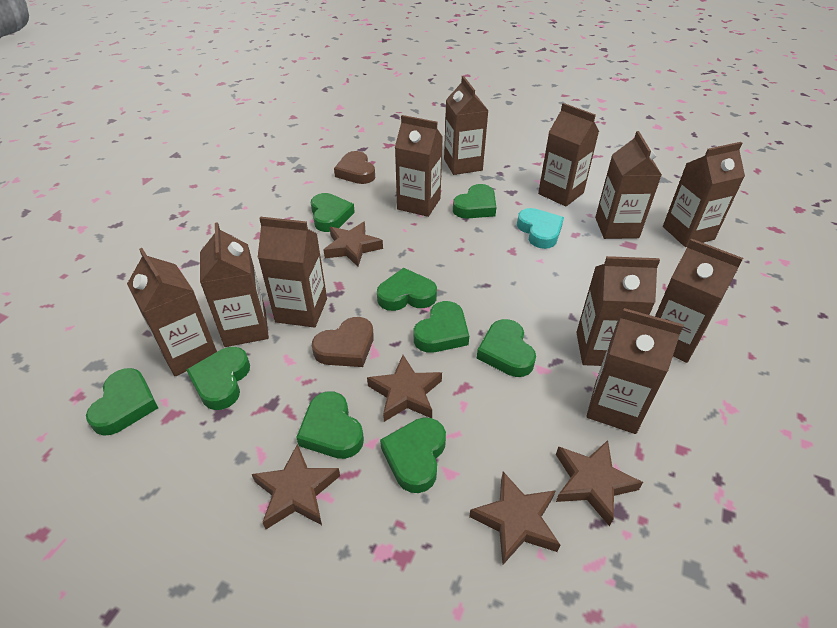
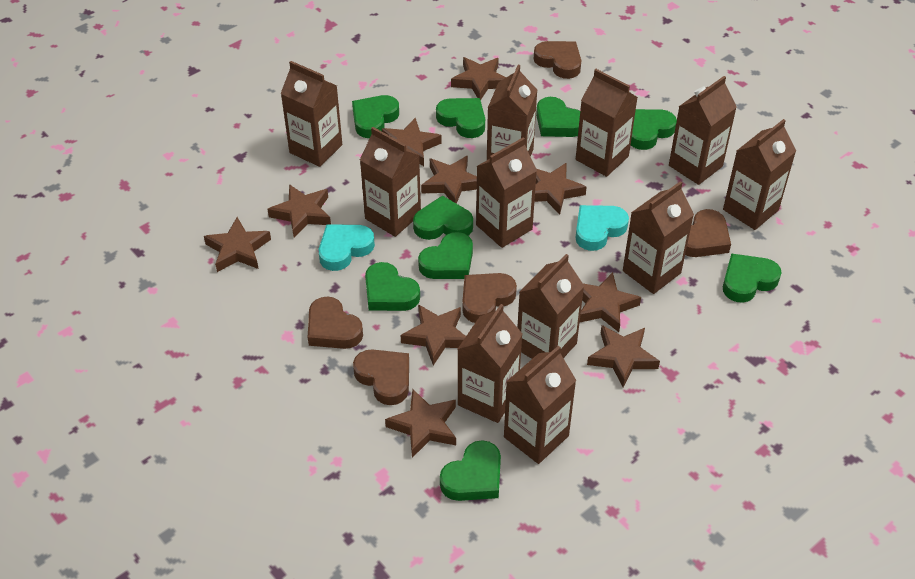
brown heart: 2 -> 5
brown star: 5 -> 10
turquoise heart: 1 -> 2

